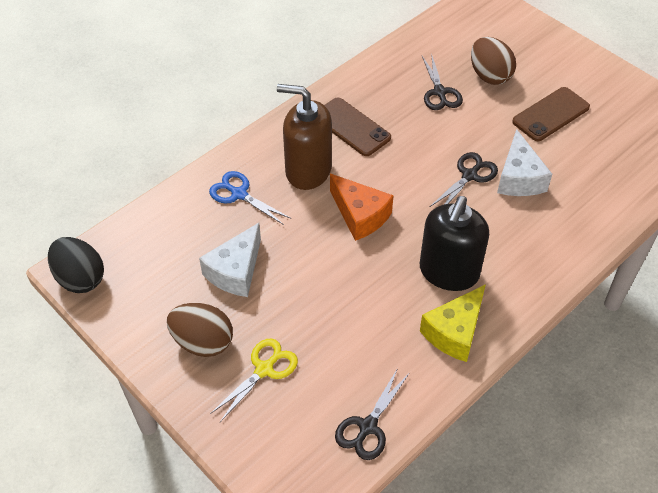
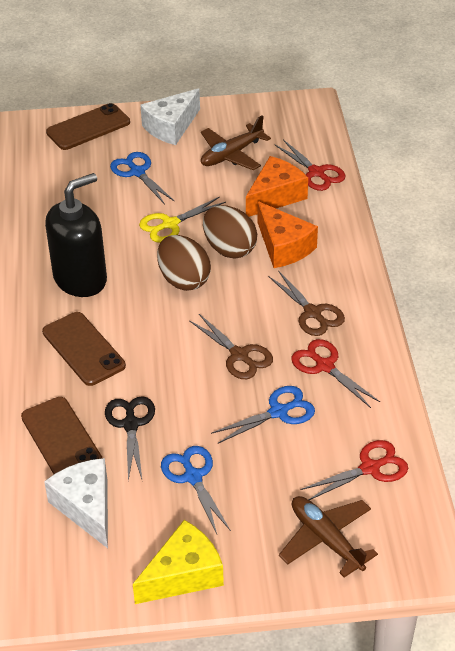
black egg: 1 -> 0
black scissors: 3 -> 1
blue scissors: 1 -> 3
brown phone: 2 -> 3
brown plane: 0 -> 2
brown scissors: 0 -> 2
brown soap dispenser: 1 -> 0
orange cheese: 1 -> 2
red scissors: 0 -> 3

